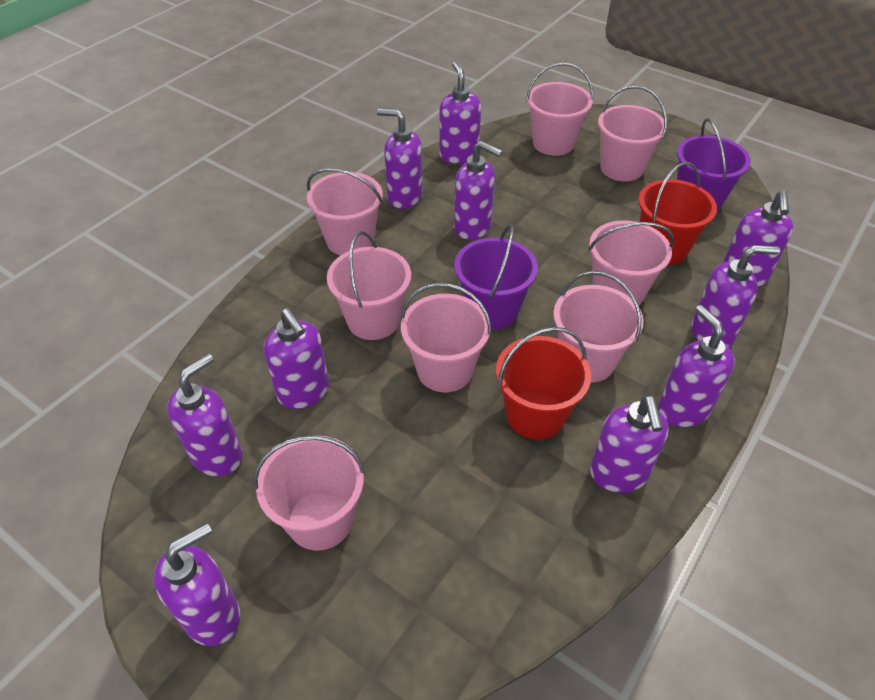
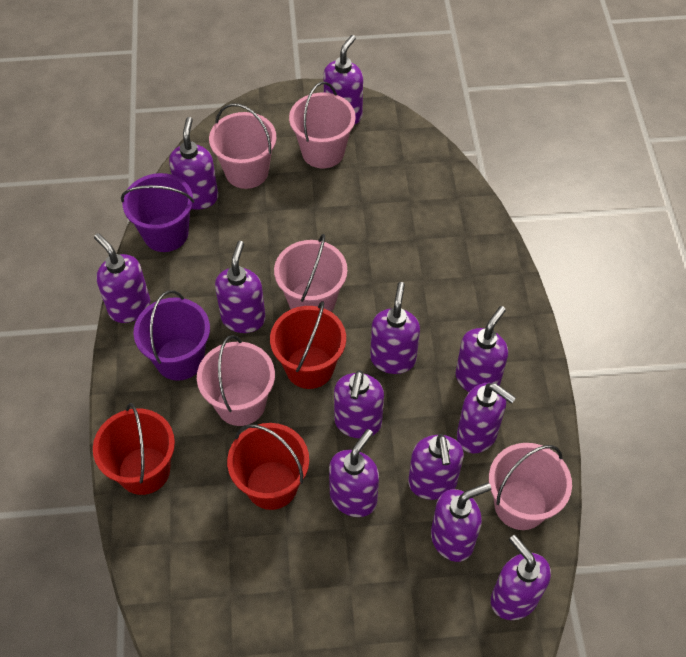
pink bucket: 8 -> 5
purple soap dispenser: 10 -> 12
red bucket: 2 -> 3

